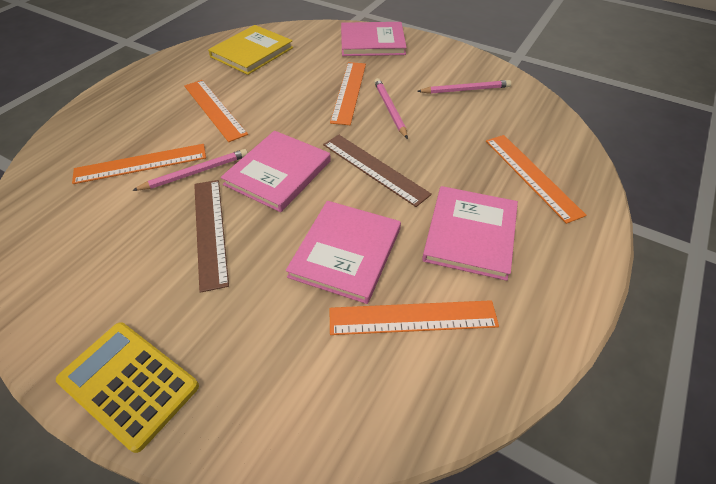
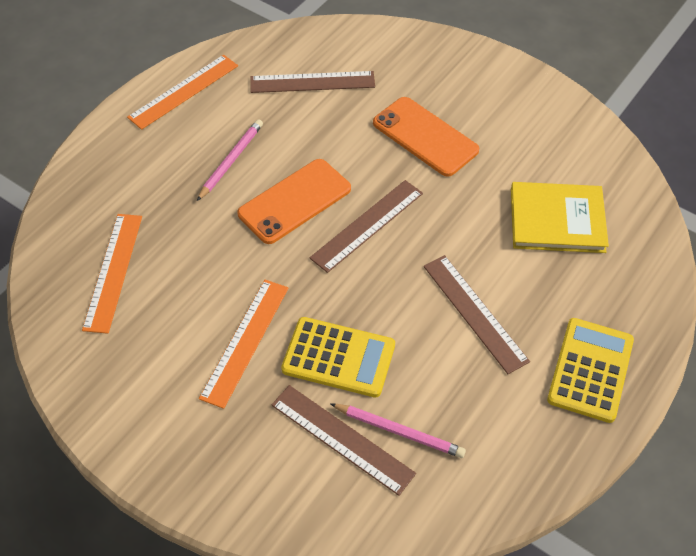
brown ruler: 2 -> 4
orange phone: 0 -> 2
orange ruler: 5 -> 3
pink book: 4 -> 0
pink pencil: 3 -> 2
yellow calculator: 1 -> 2

